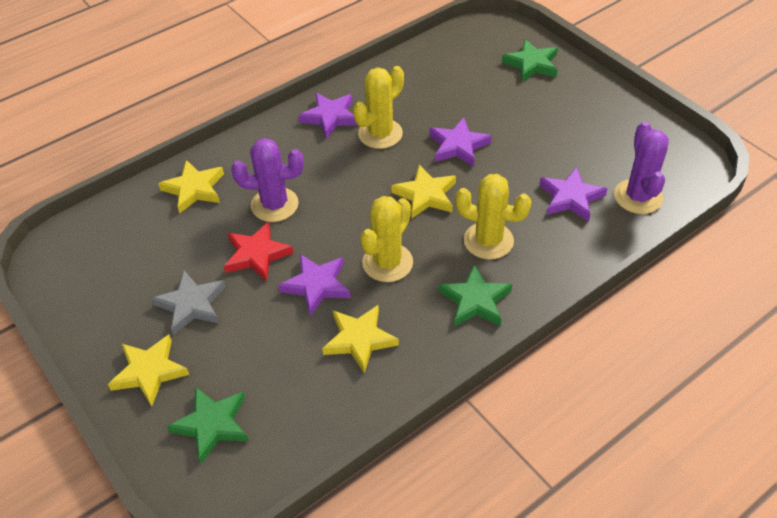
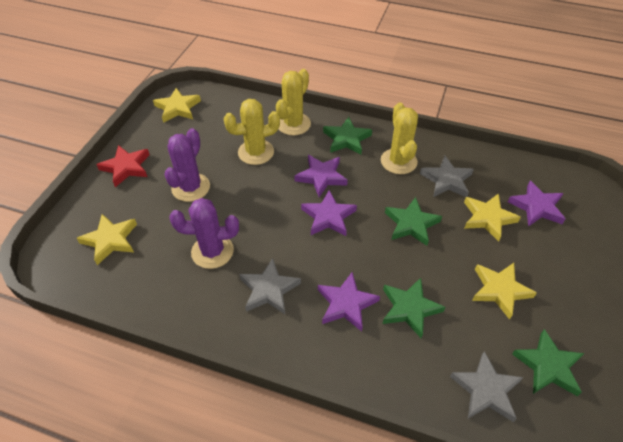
green star: 3 -> 4
grey star: 1 -> 3

